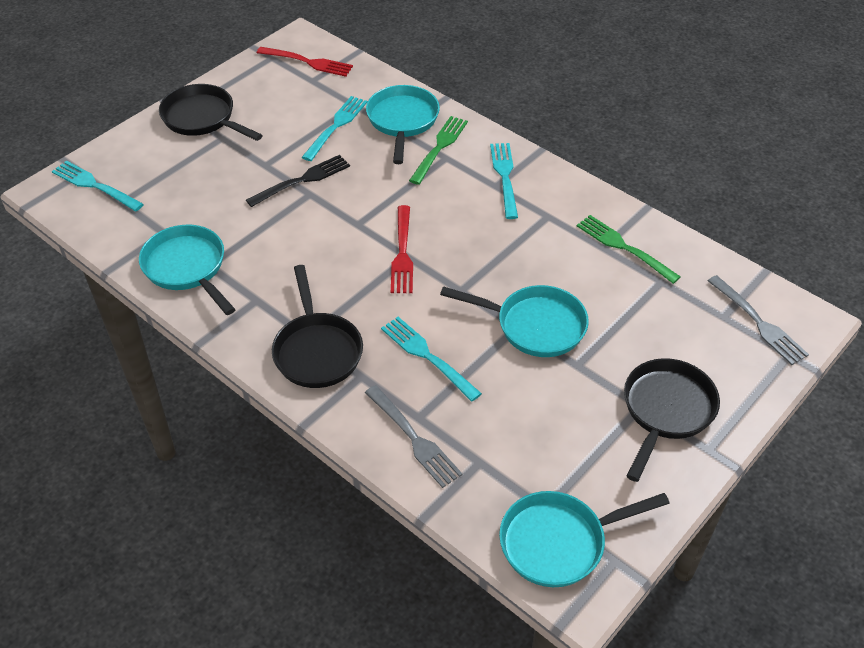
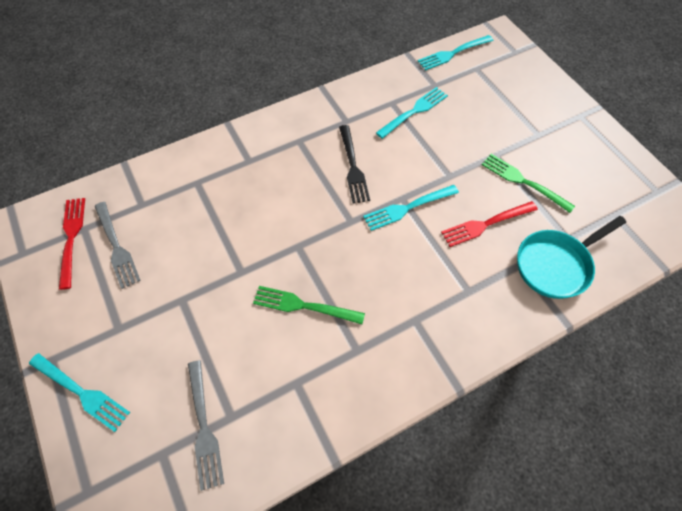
black pan: 3 -> 0
turquoise pan: 4 -> 1

